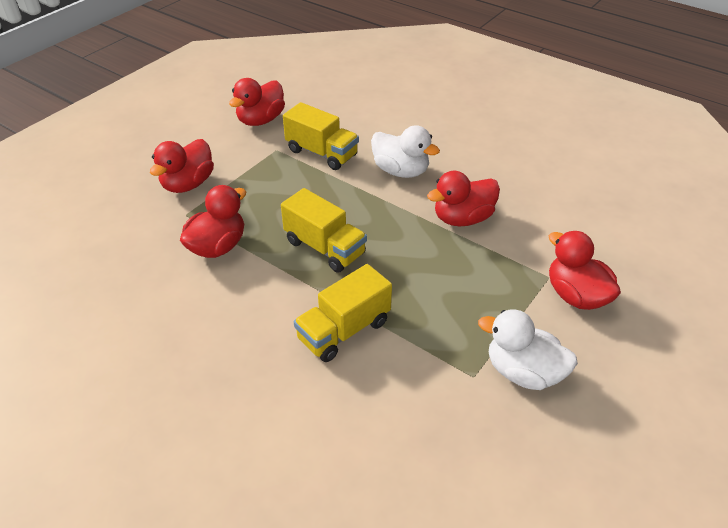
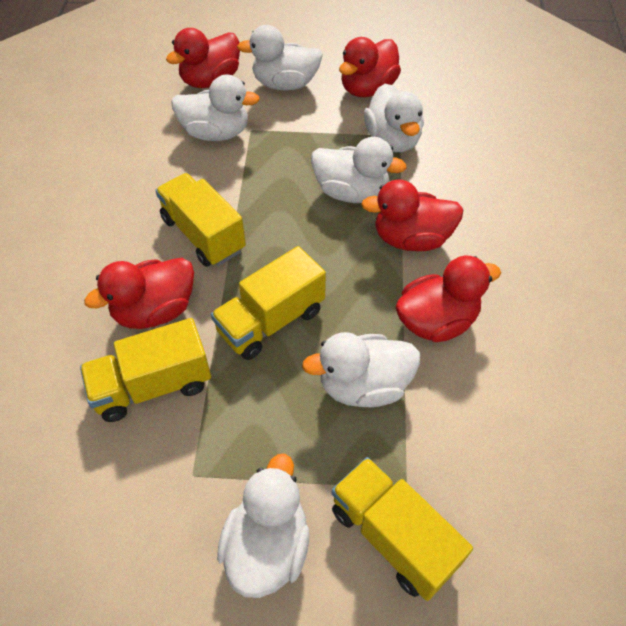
white duck: 2 -> 6
yellow truck: 3 -> 4

